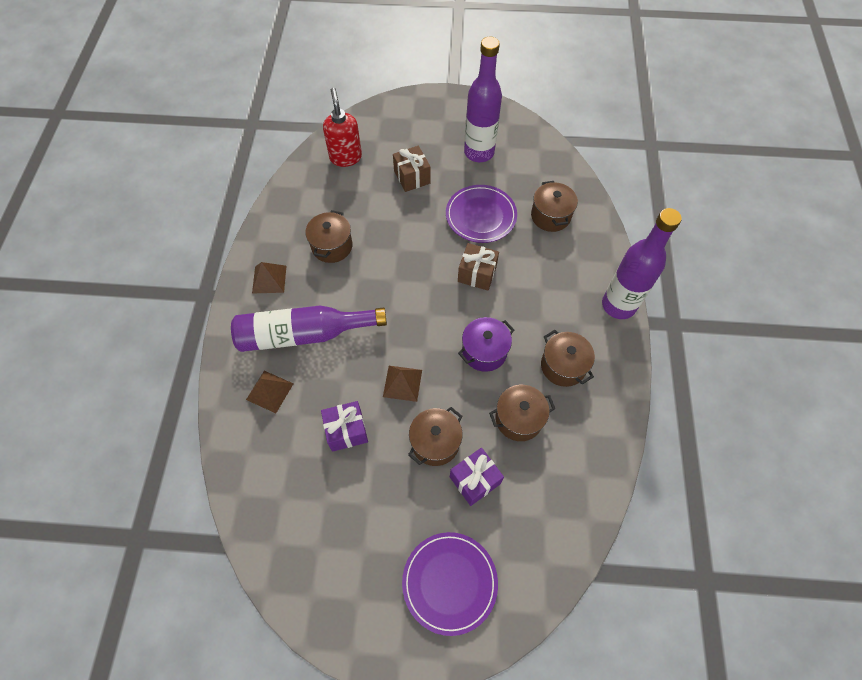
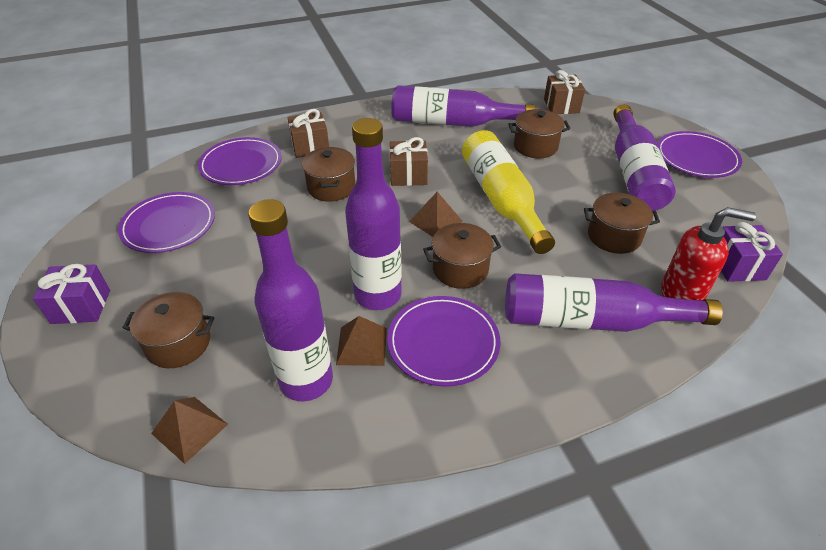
brown gift: 2 -> 3
purple bottle: 3 -> 5
purple plate: 2 -> 4
purple pot: 1 -> 0
yellow bottle: 0 -> 1

